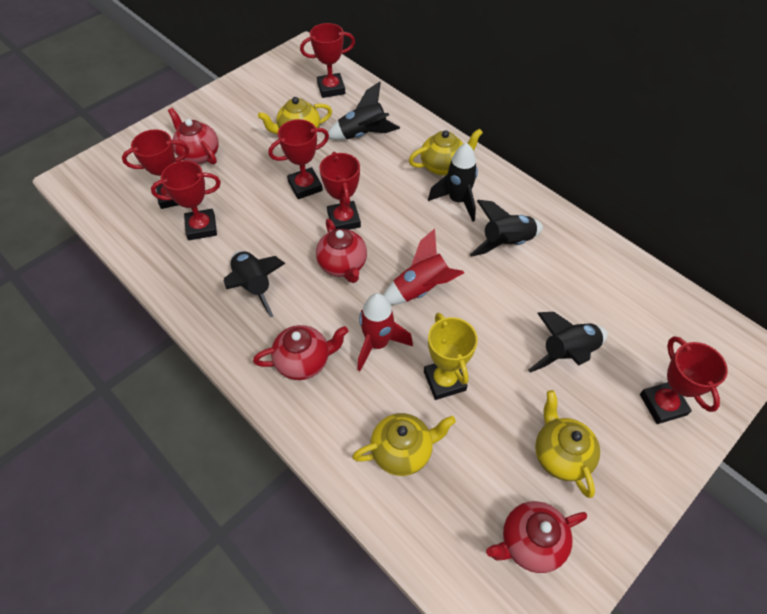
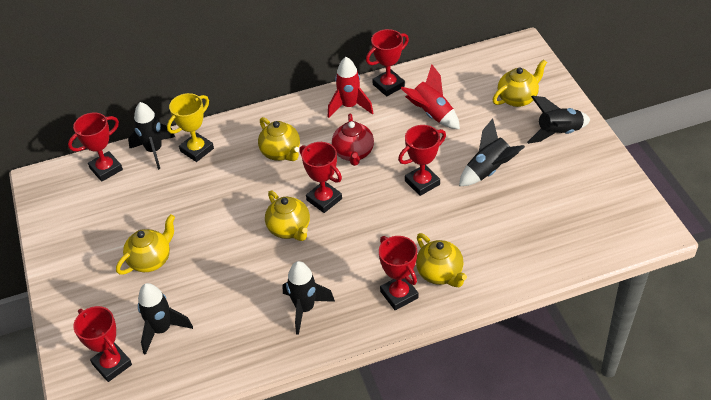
red teapot: 4 -> 1
yellow teapot: 4 -> 5

